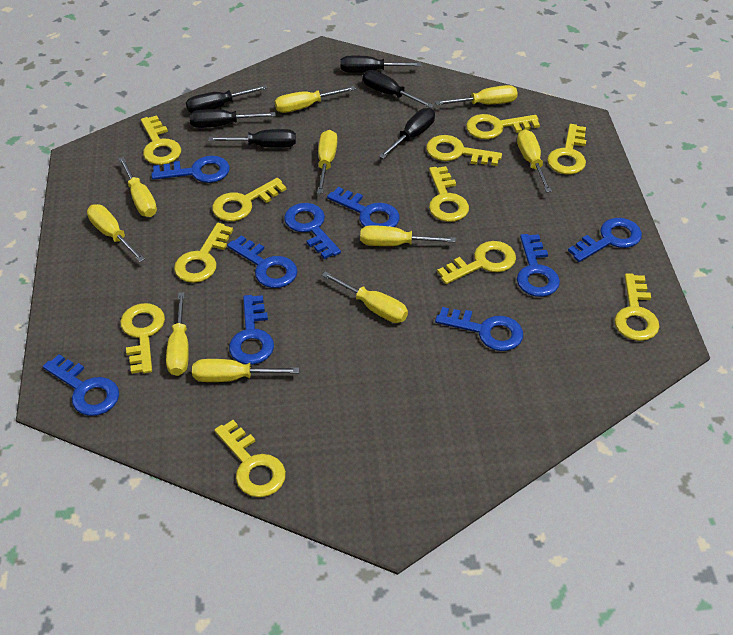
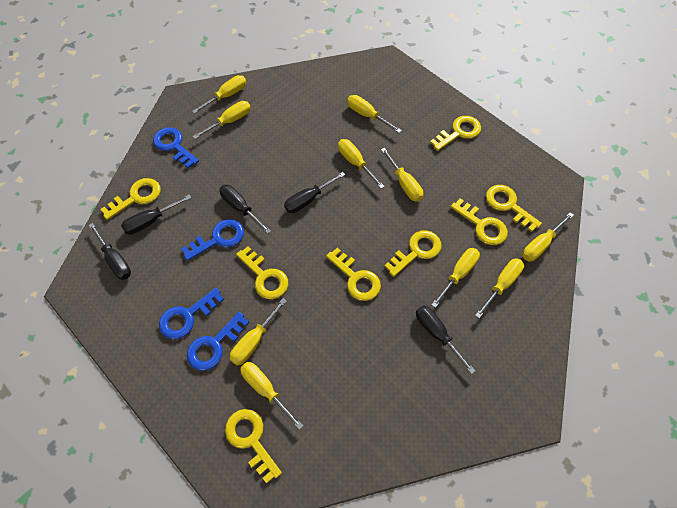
black screwdriver: 6 -> 5
blue key: 9 -> 4
yellow key: 11 -> 8

